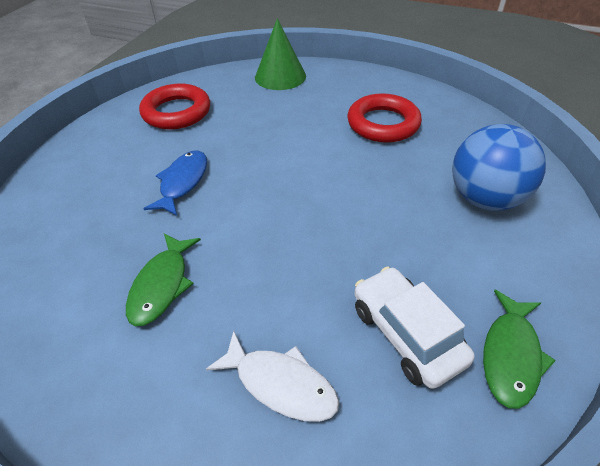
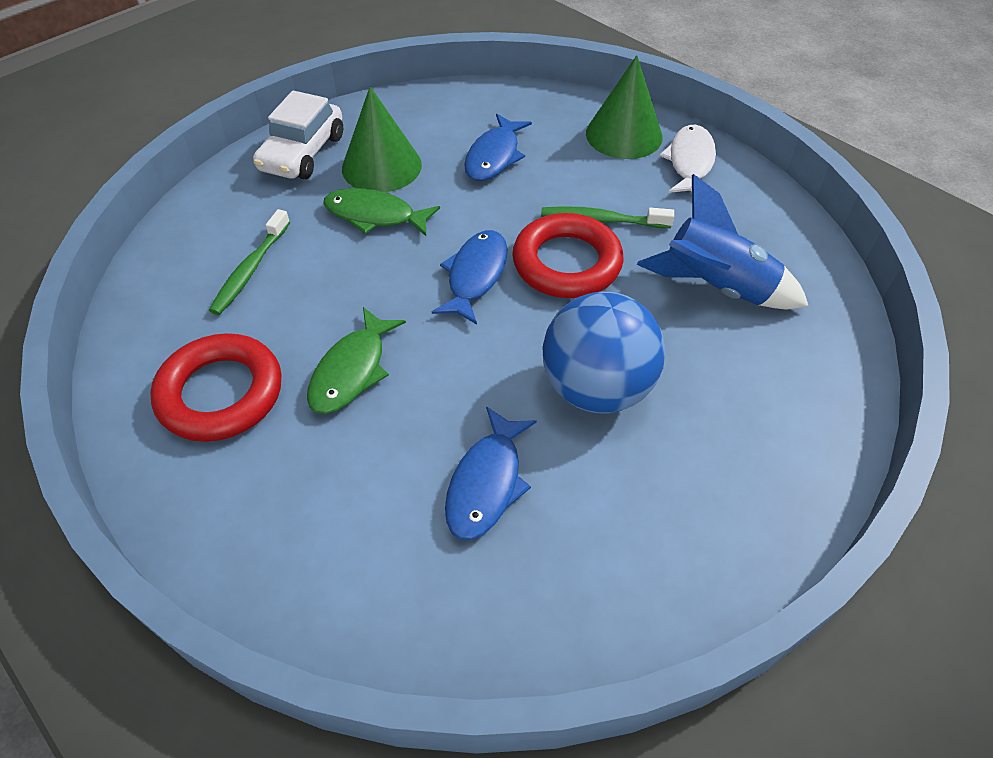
blue fish: 1 -> 3
blue rocket: 0 -> 1
green cone: 1 -> 2
green toothbrush: 0 -> 2

